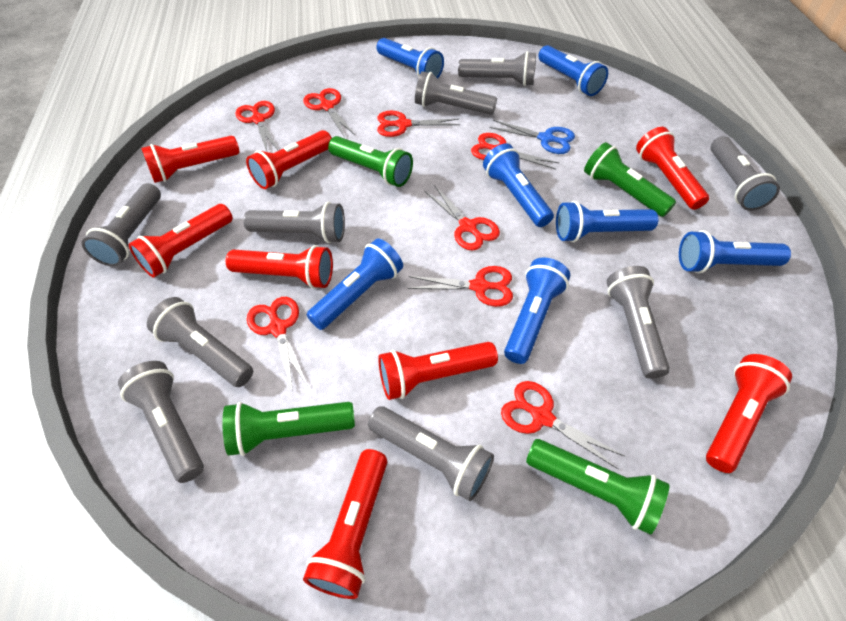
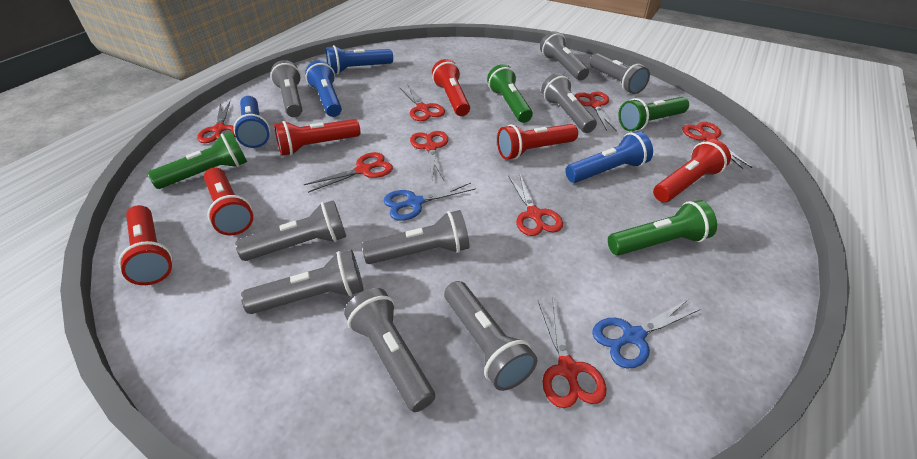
blue flashlight: 7 -> 4
blue scissors: 1 -> 2
red flashlight: 8 -> 6

